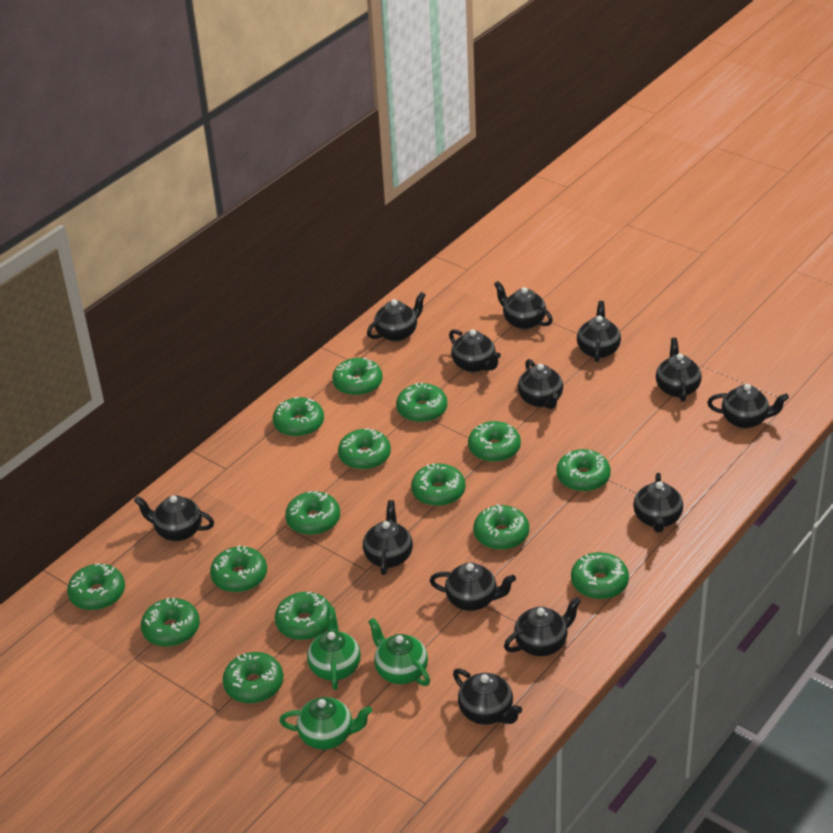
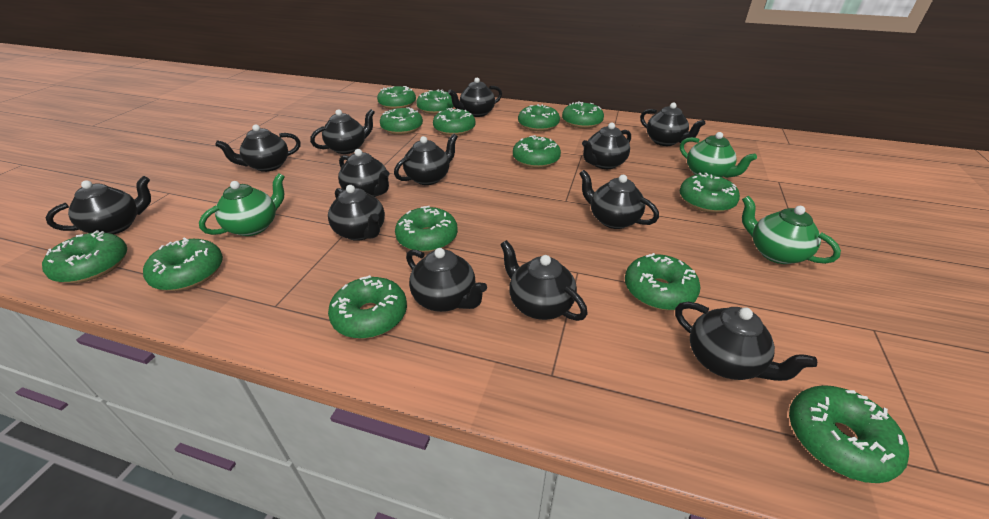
green donut: 15 -> 14

